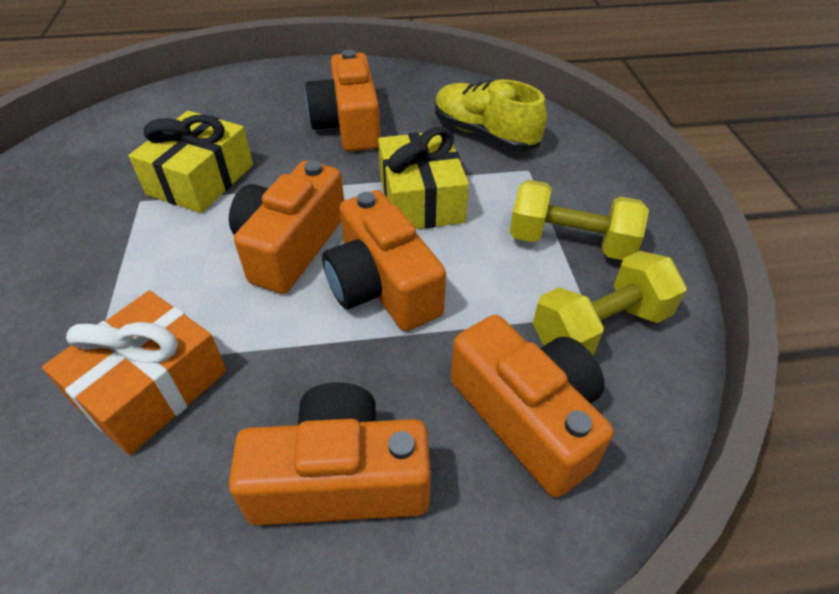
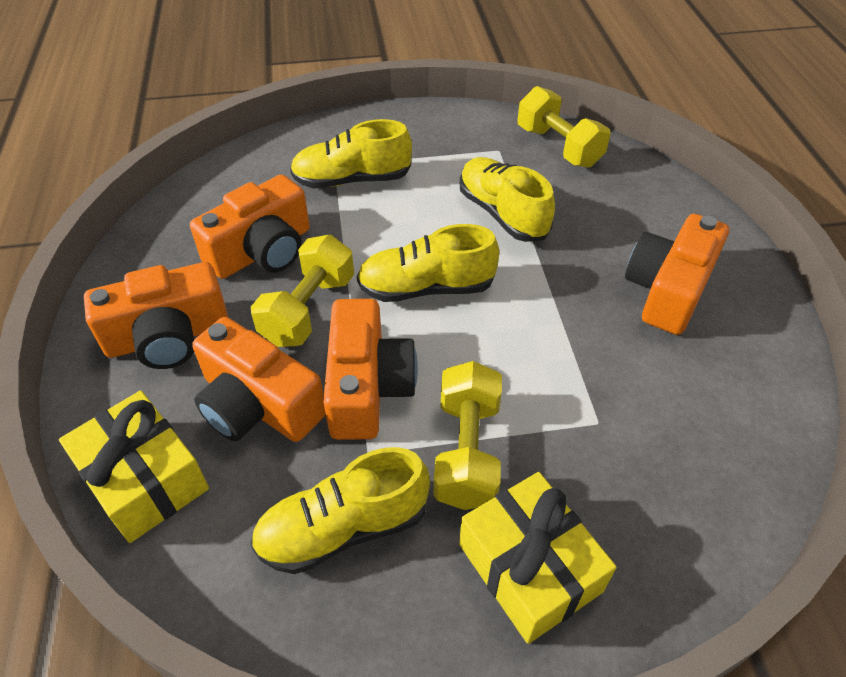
orange gift: 1 -> 0
yellow dumbbell: 2 -> 3
yellow shoe: 1 -> 4

